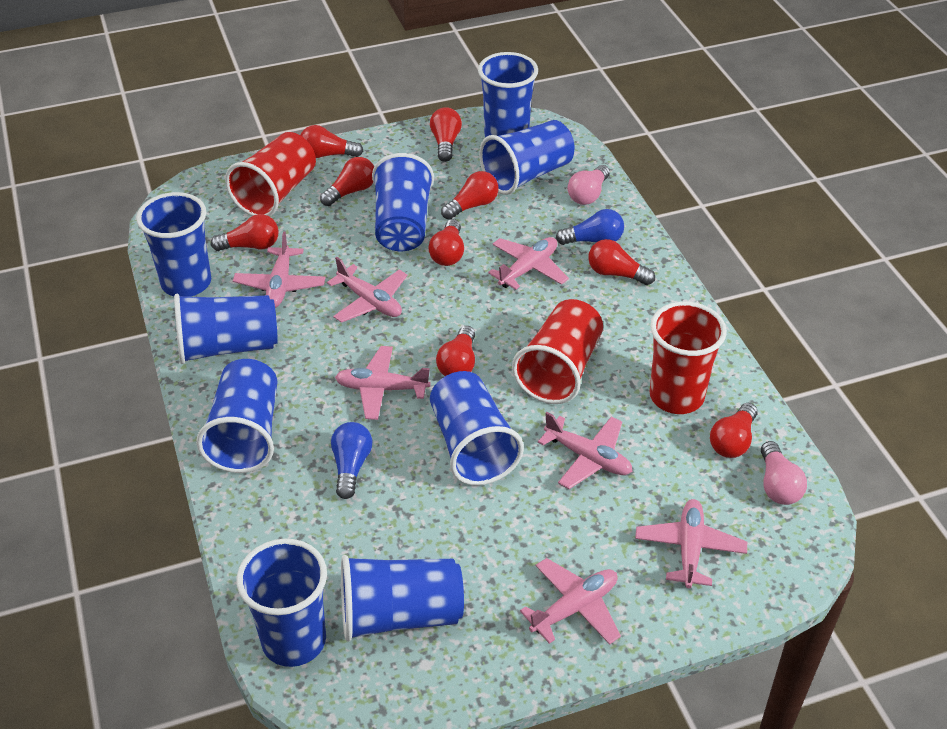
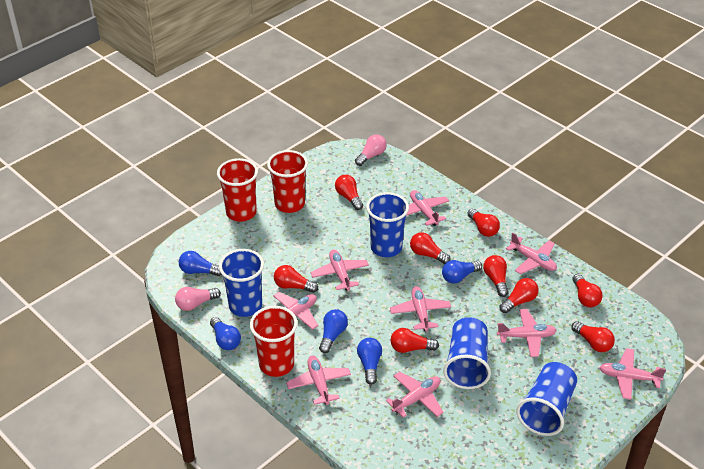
blue cup: 9 -> 4
blue light bulb: 2 -> 5
pink plane: 7 -> 9

